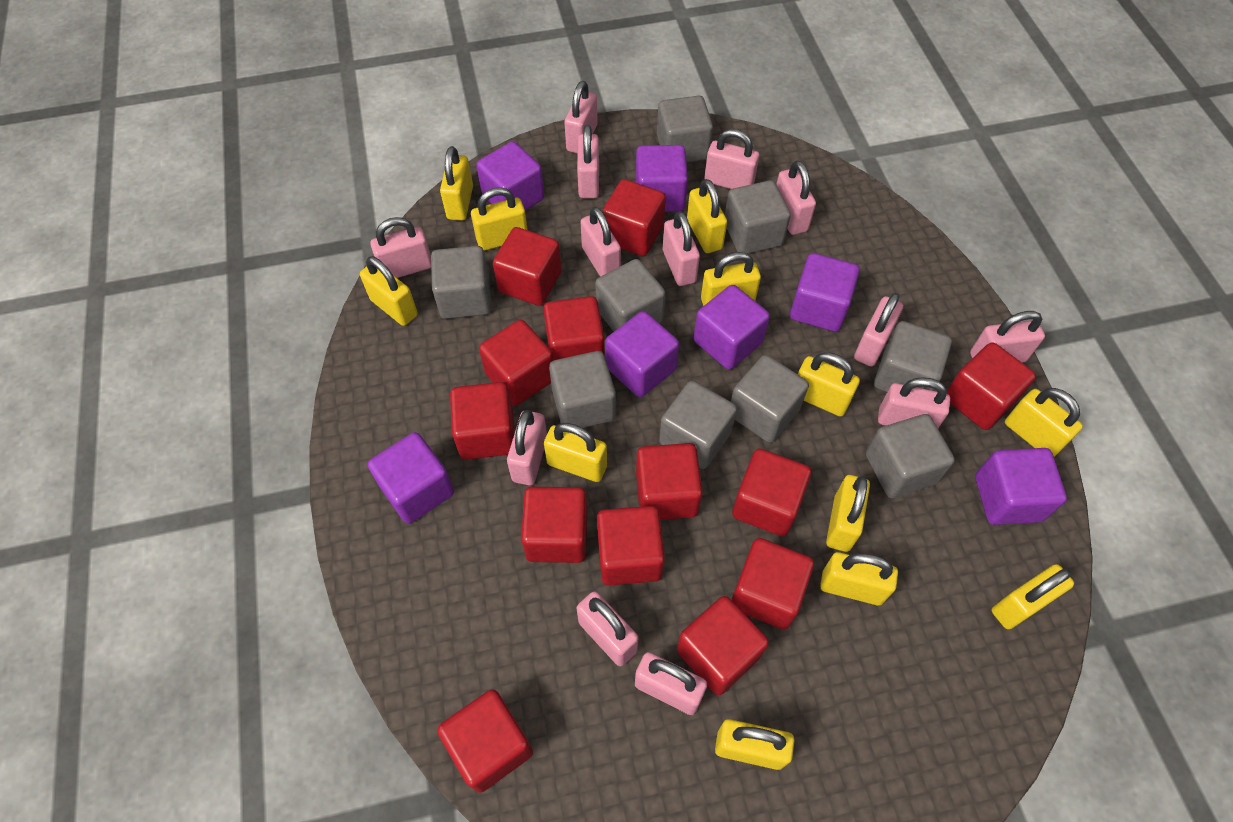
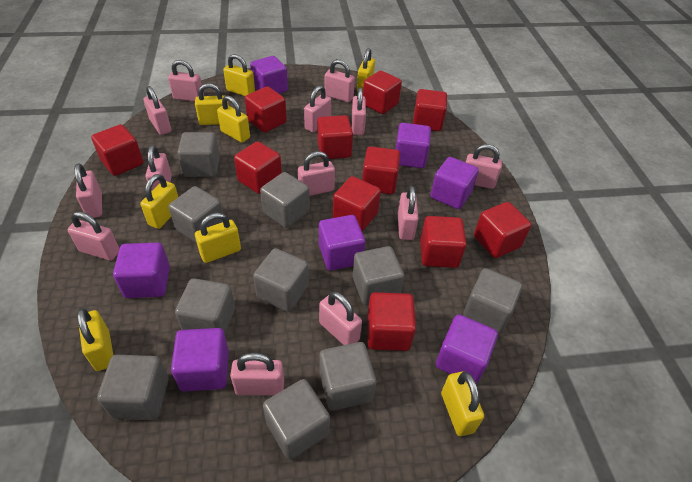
grey cube: 9 -> 10
red cube: 13 -> 11
yellow padlock: 12 -> 8

